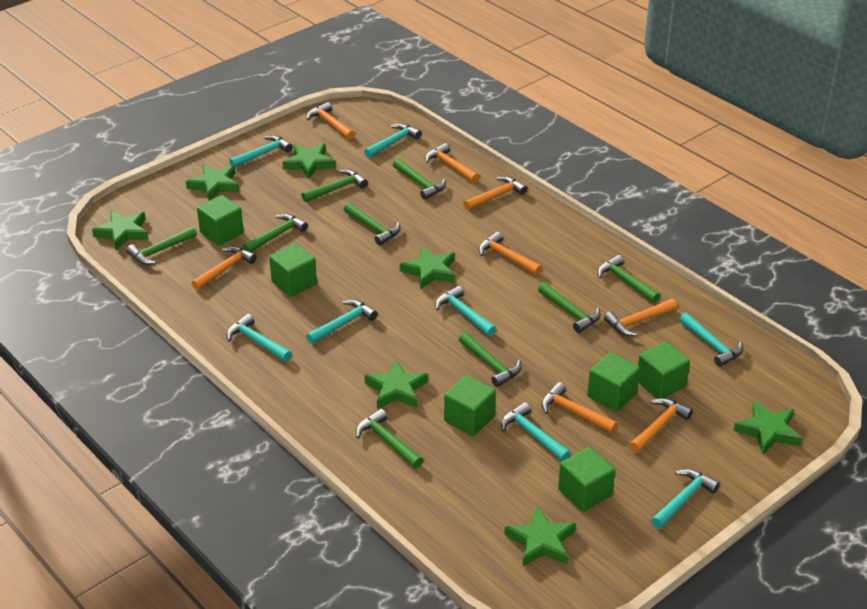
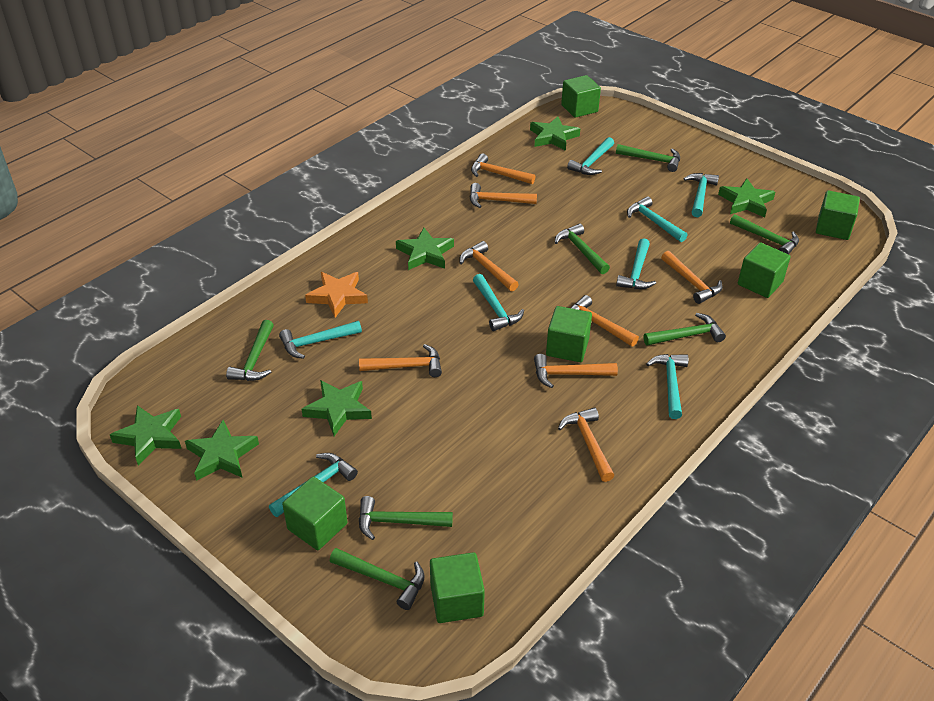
green hammer: 9 -> 7
green star: 7 -> 6
orange star: 0 -> 1

